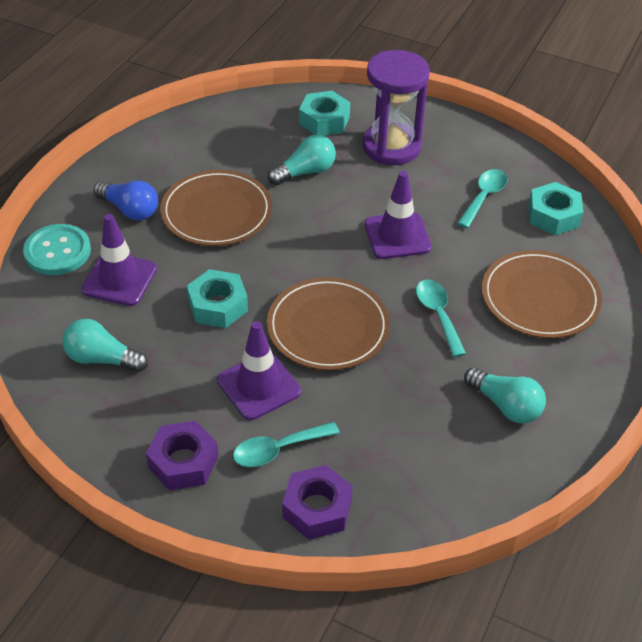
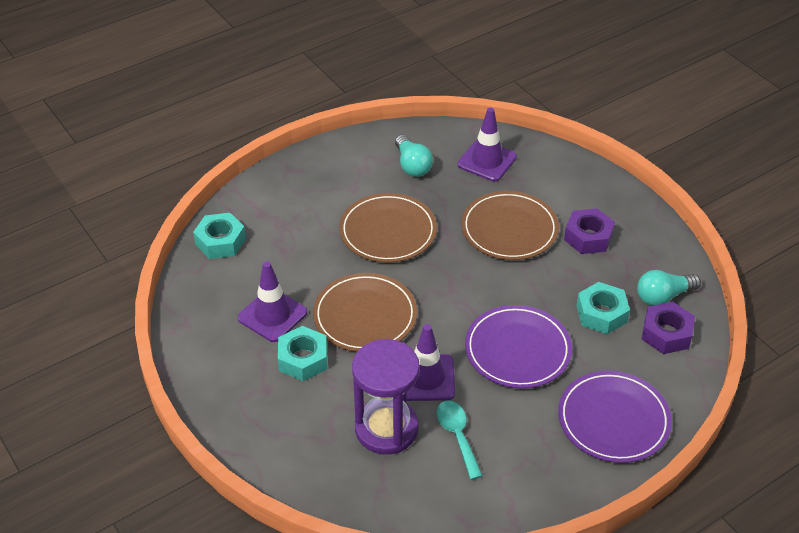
blue light bulb: 1 -> 0
purple plate: 0 -> 2
turquoise button: 1 -> 0
turquoise light bulb: 3 -> 2
turquoise spoon: 3 -> 1

